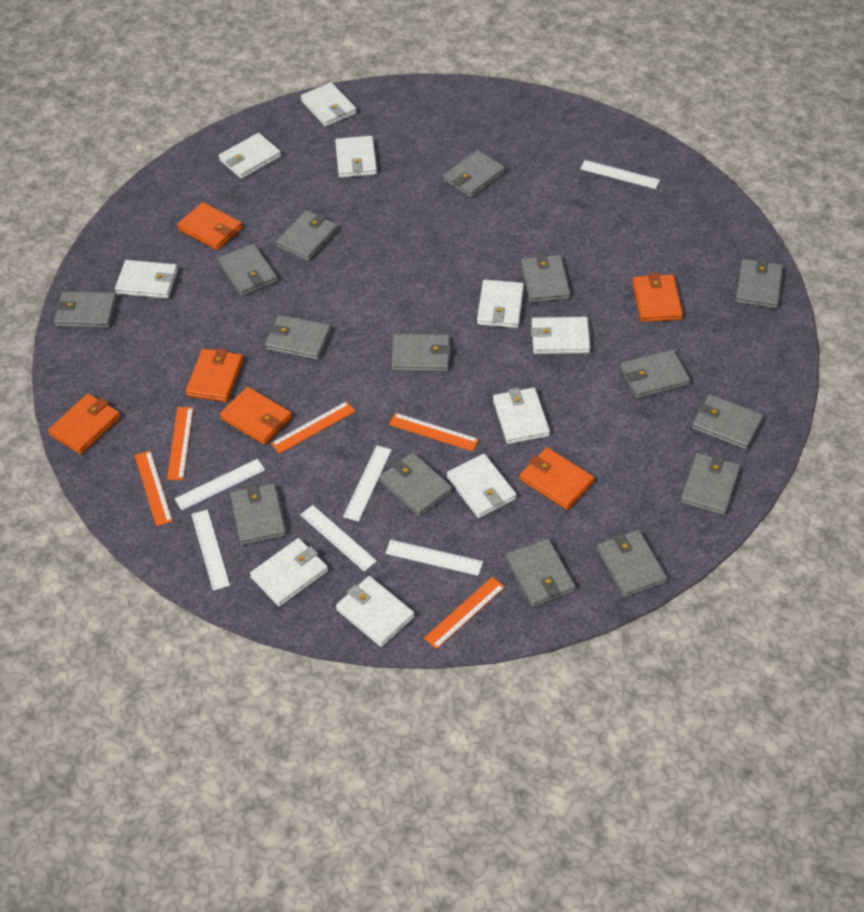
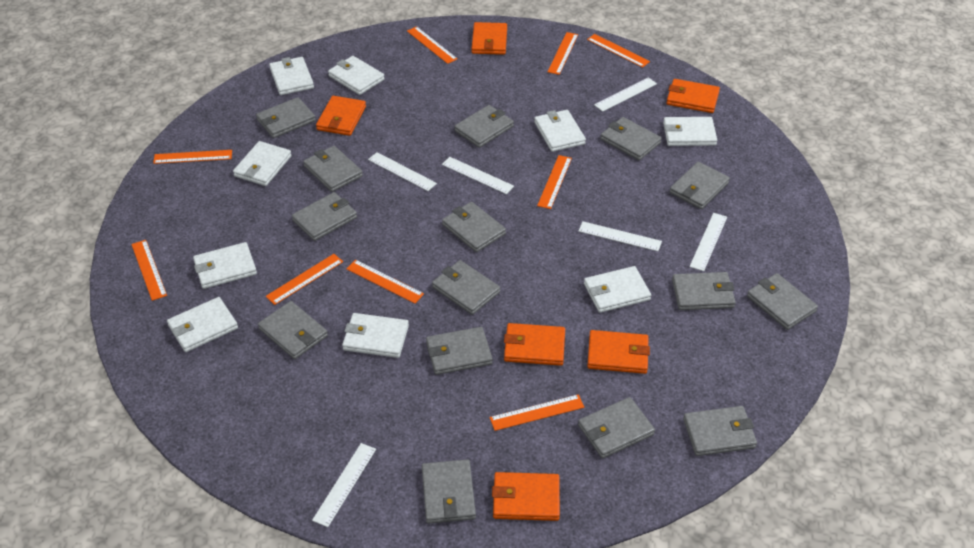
orange ruler: 5 -> 9
white wallet: 10 -> 9

